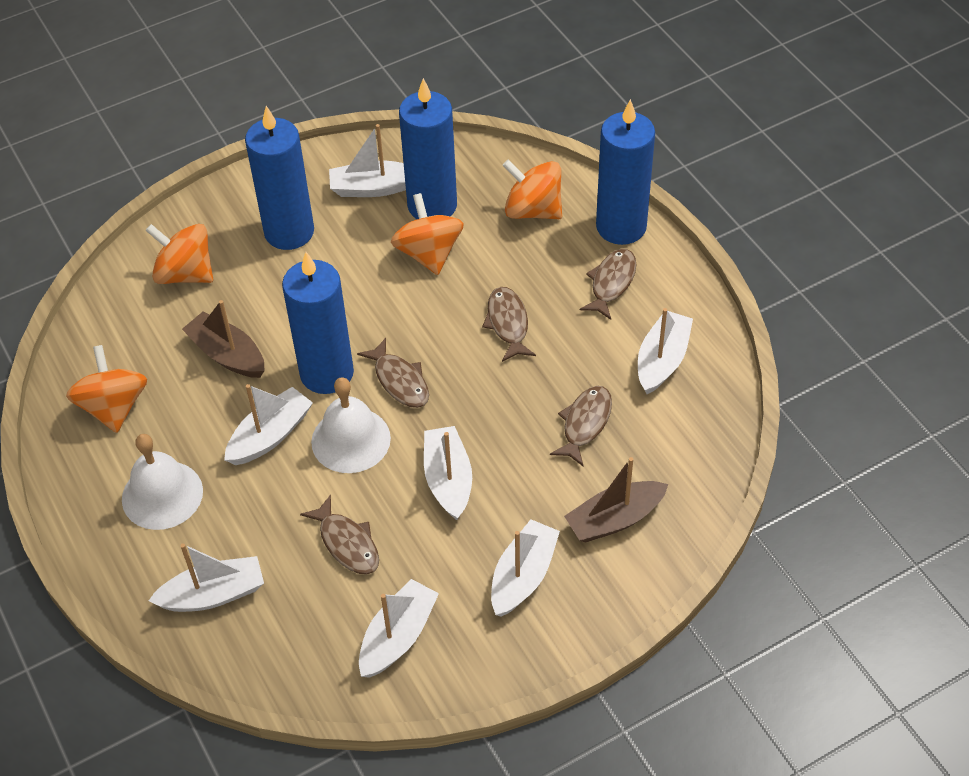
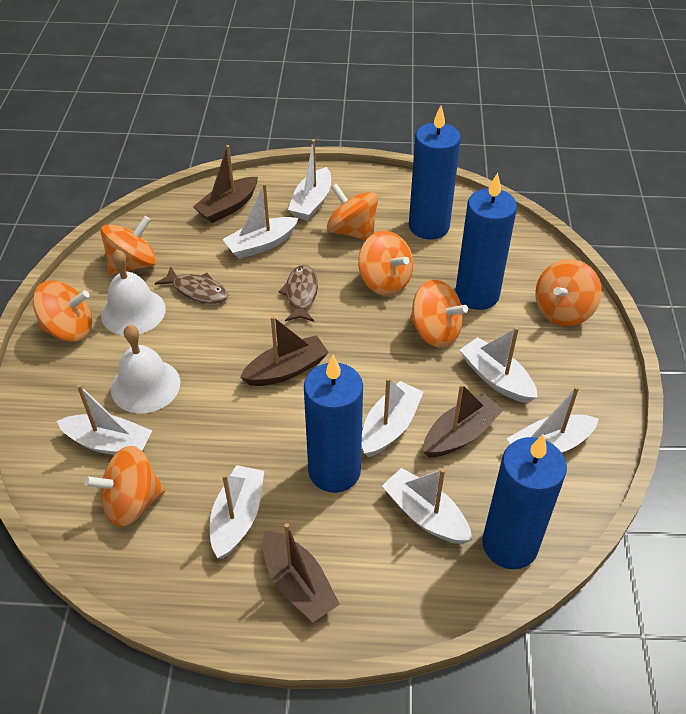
brown boat: 2 -> 4
brown fish: 5 -> 2
orange spinning top: 4 -> 7
white boat: 7 -> 8

